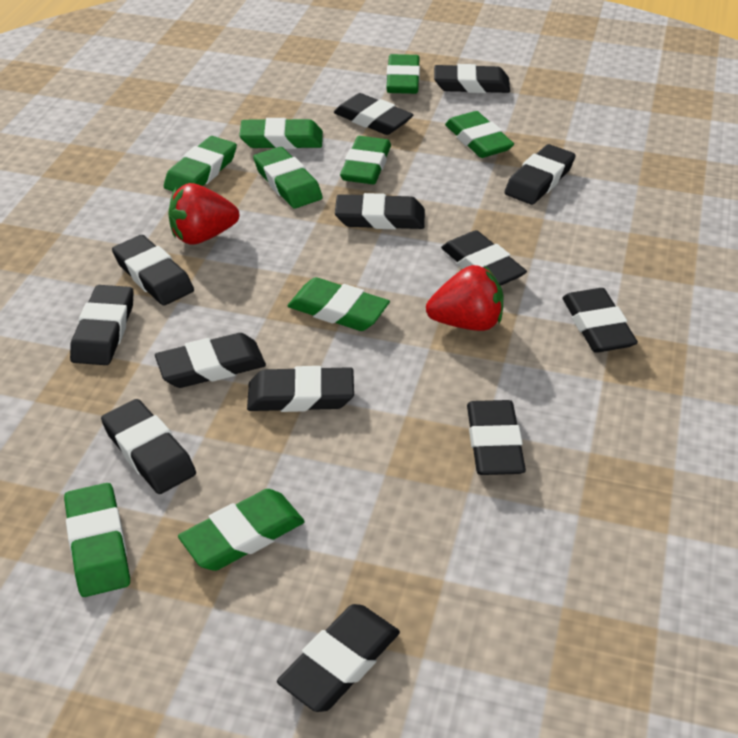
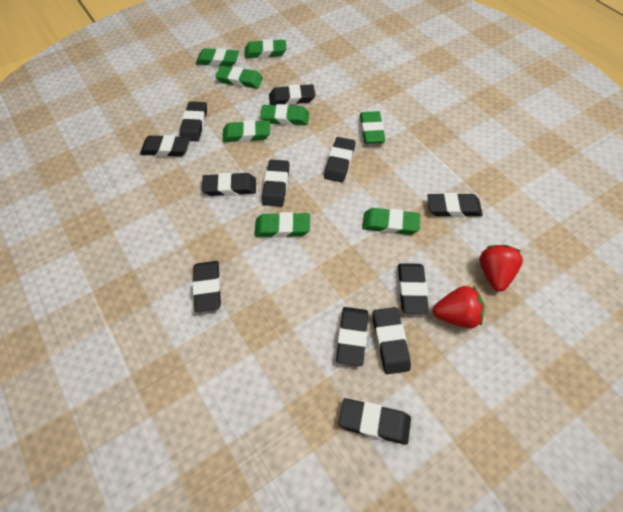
black eraser: 13 -> 12
green eraser: 9 -> 8

